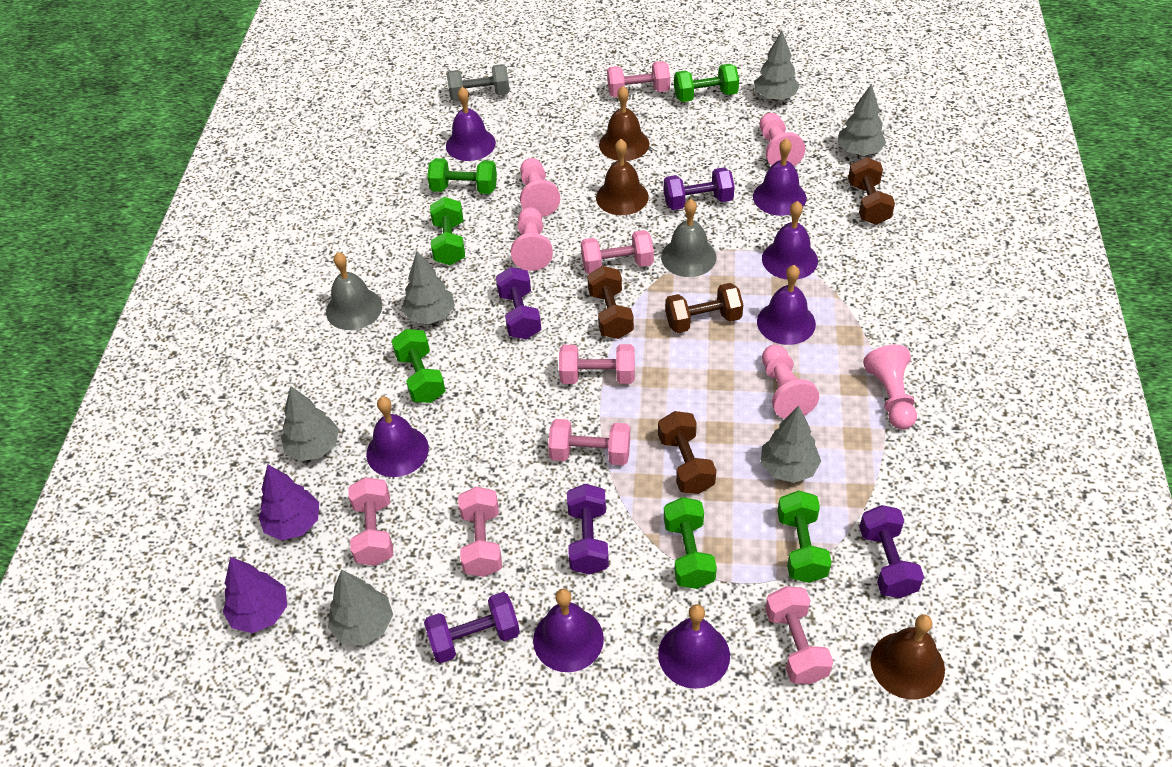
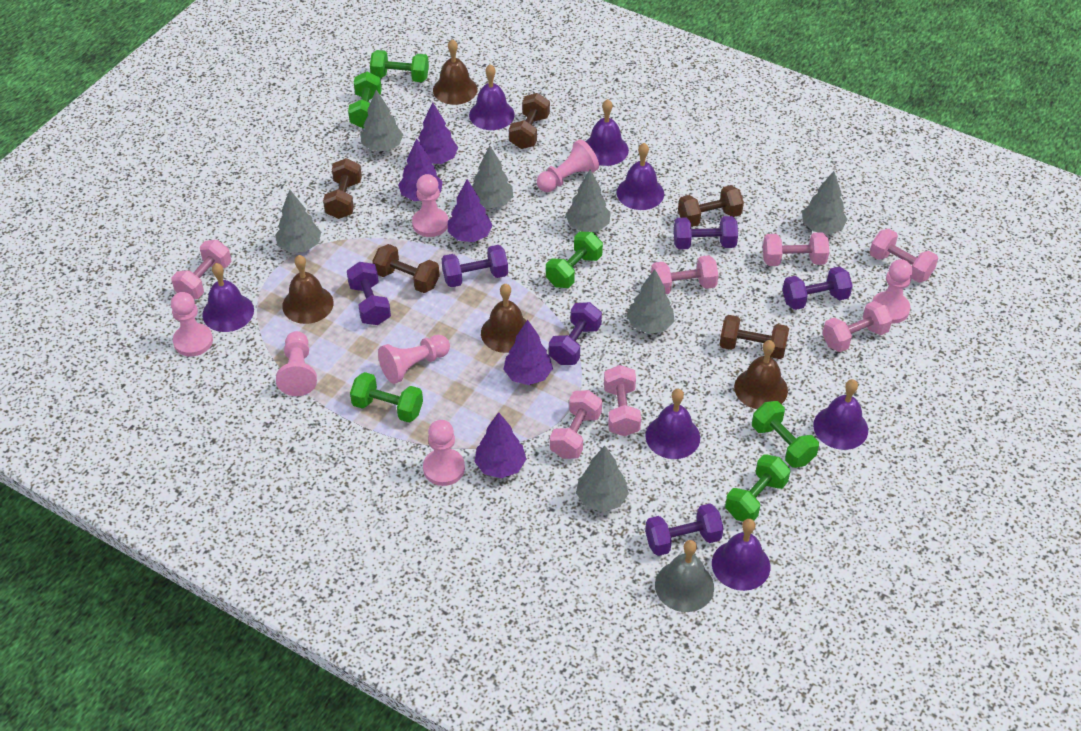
brown bell: 3 -> 4
brown dumbbell: 4 -> 5
grey bell: 2 -> 1
grey dumbbell: 1 -> 0
grey tree: 6 -> 7
pink pawn: 5 -> 7
purple dumbbell: 5 -> 6
purple tree: 2 -> 5

